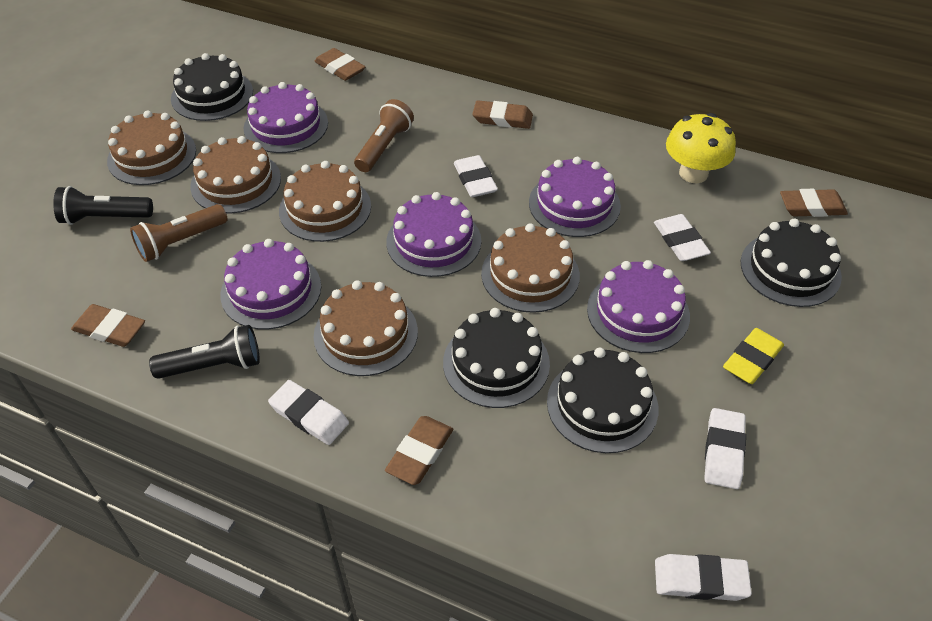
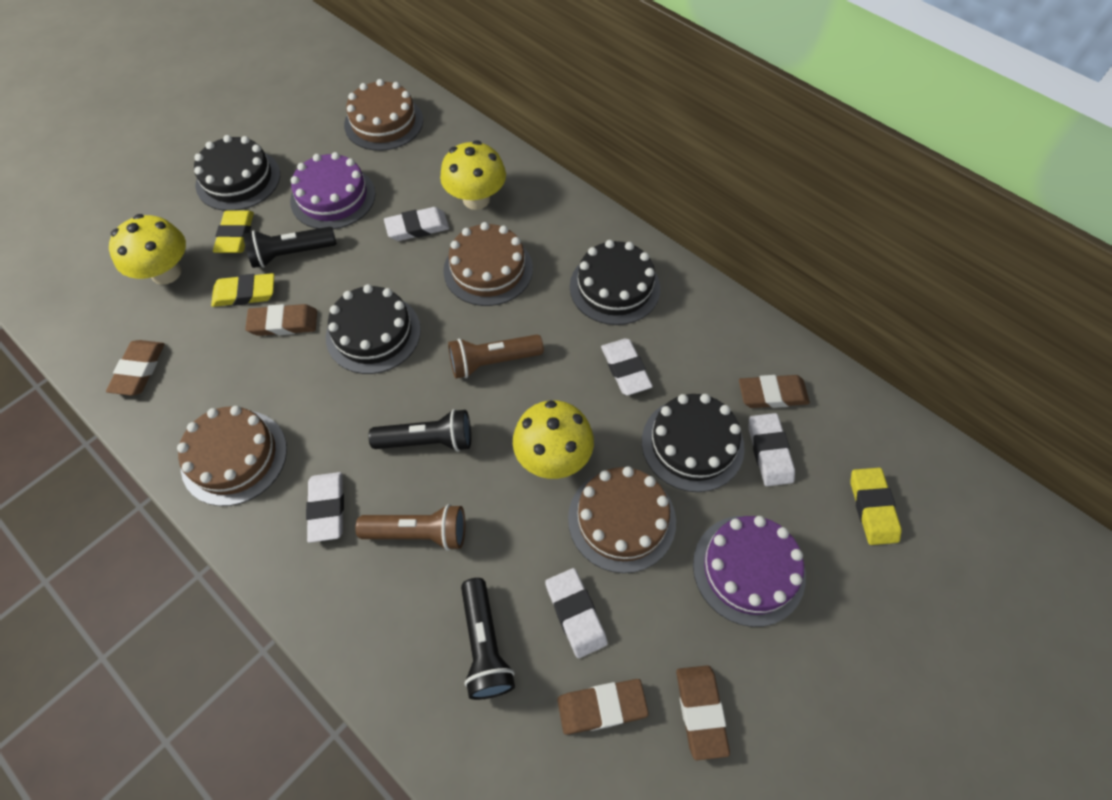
black flashlight: 2 -> 3
brown cake: 5 -> 4
purple cake: 5 -> 2
yellow eraser: 1 -> 3
yellow mushroom: 1 -> 3

